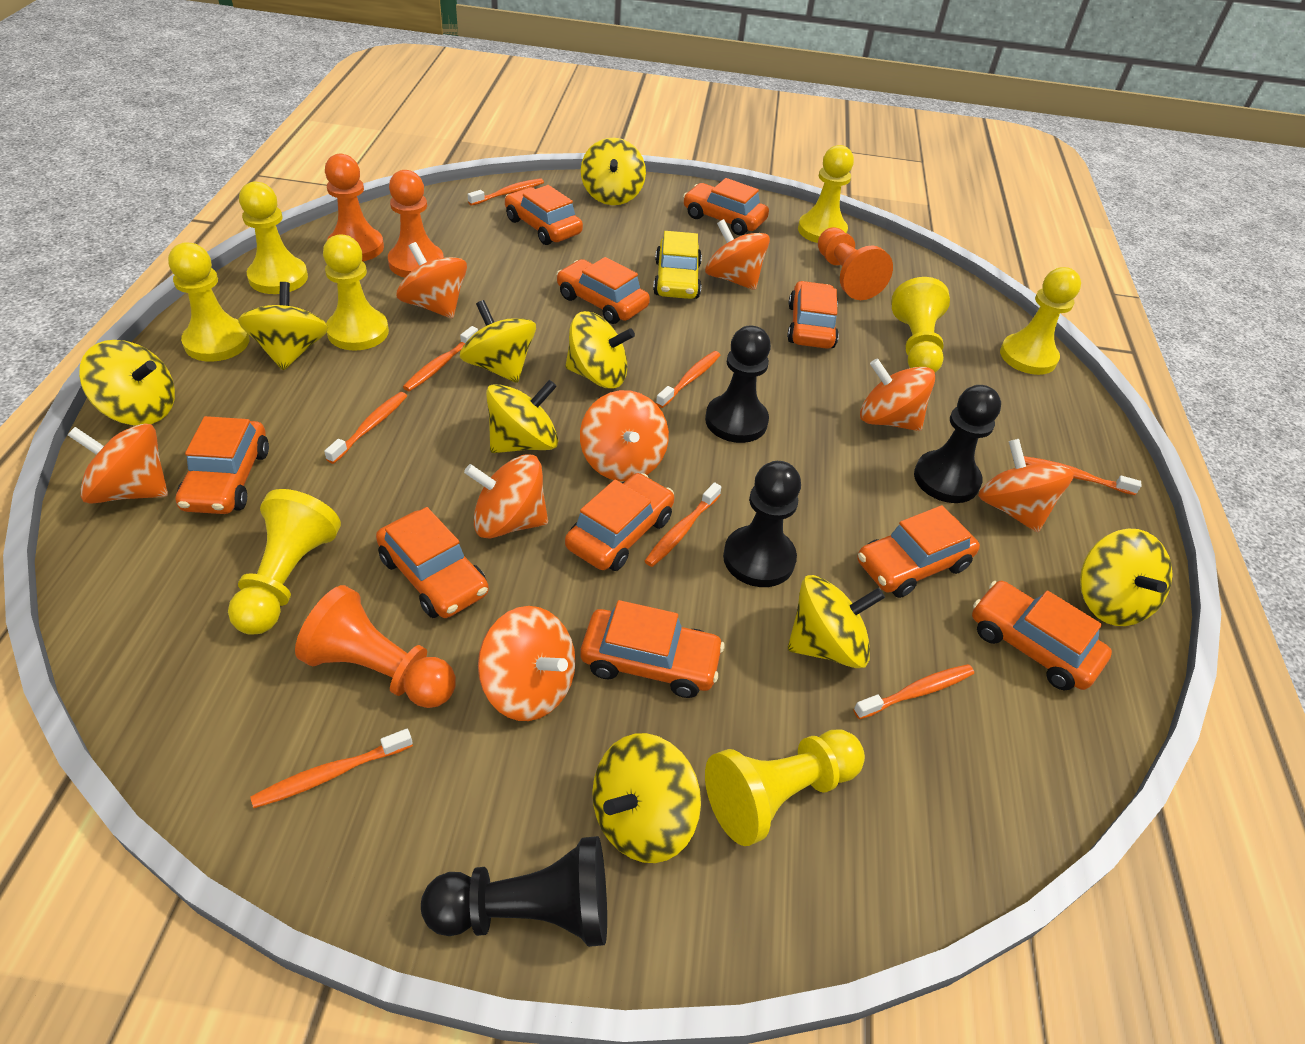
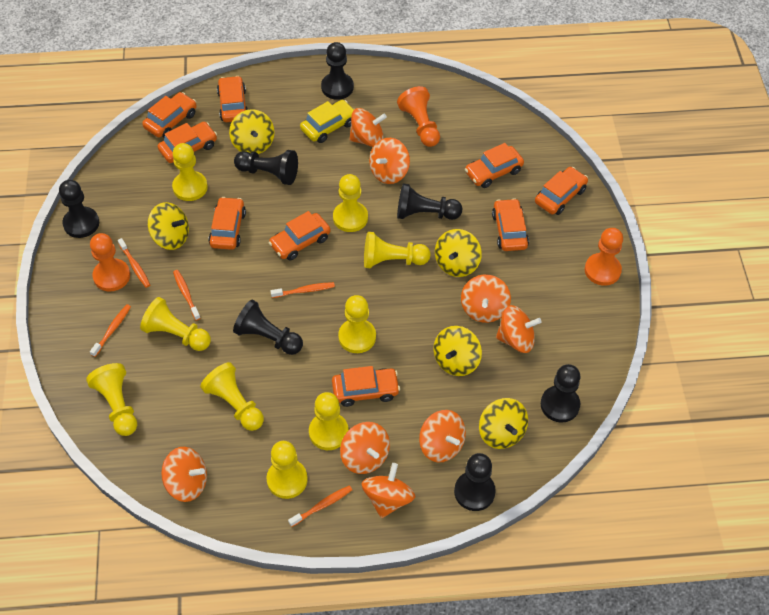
black pawn: 4 -> 7
orange car: 10 -> 9
orange pawn: 4 -> 3
orange toothbrush: 8 -> 5
yellow pawn: 8 -> 9
yellow spinning top: 9 -> 5

